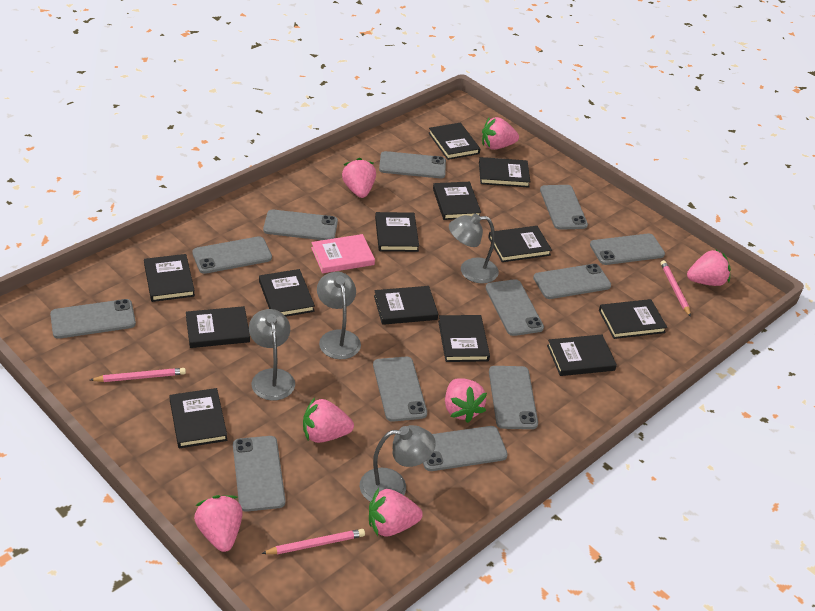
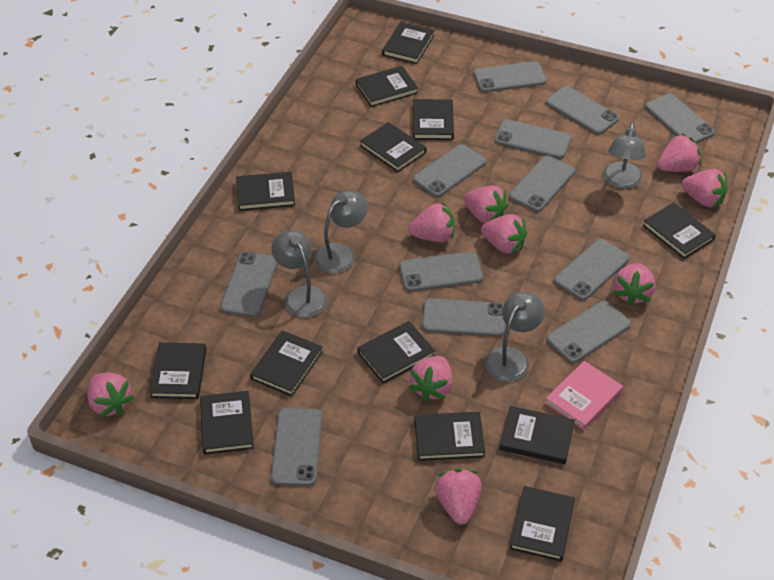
pink pencil: 3 -> 0
pink strawberry: 7 -> 9

